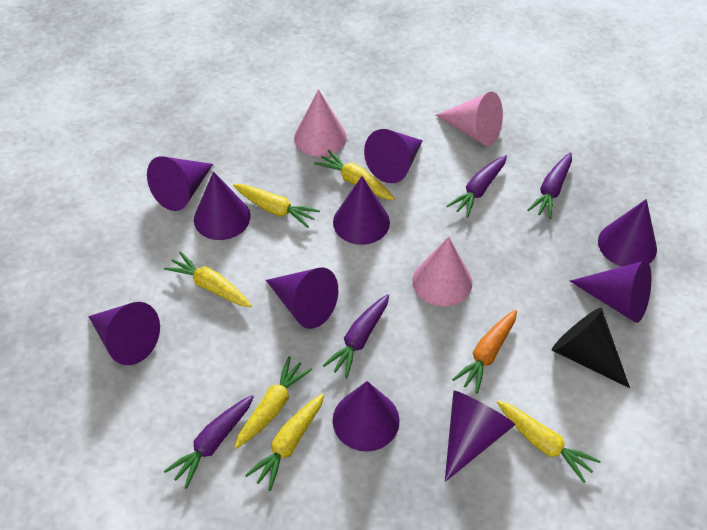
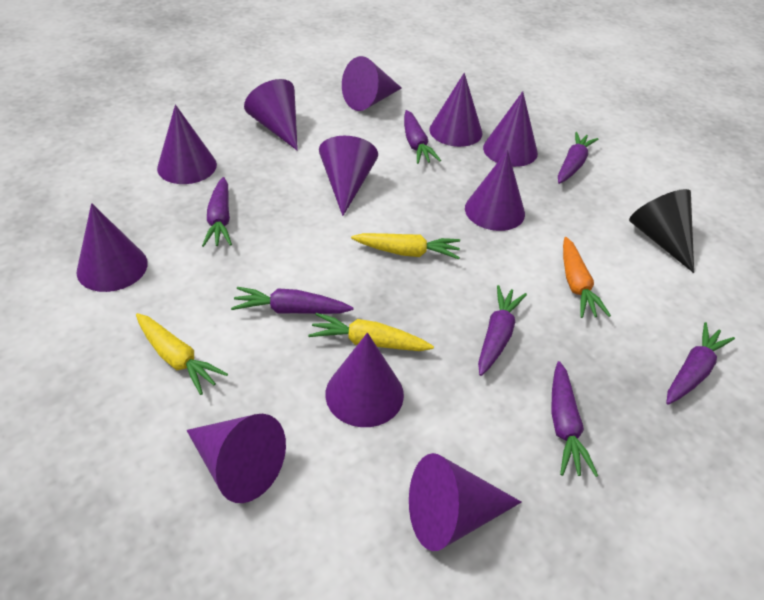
pink cone: 3 -> 0
purple carrot: 4 -> 7
purple cone: 10 -> 11
yellow carrot: 6 -> 3

